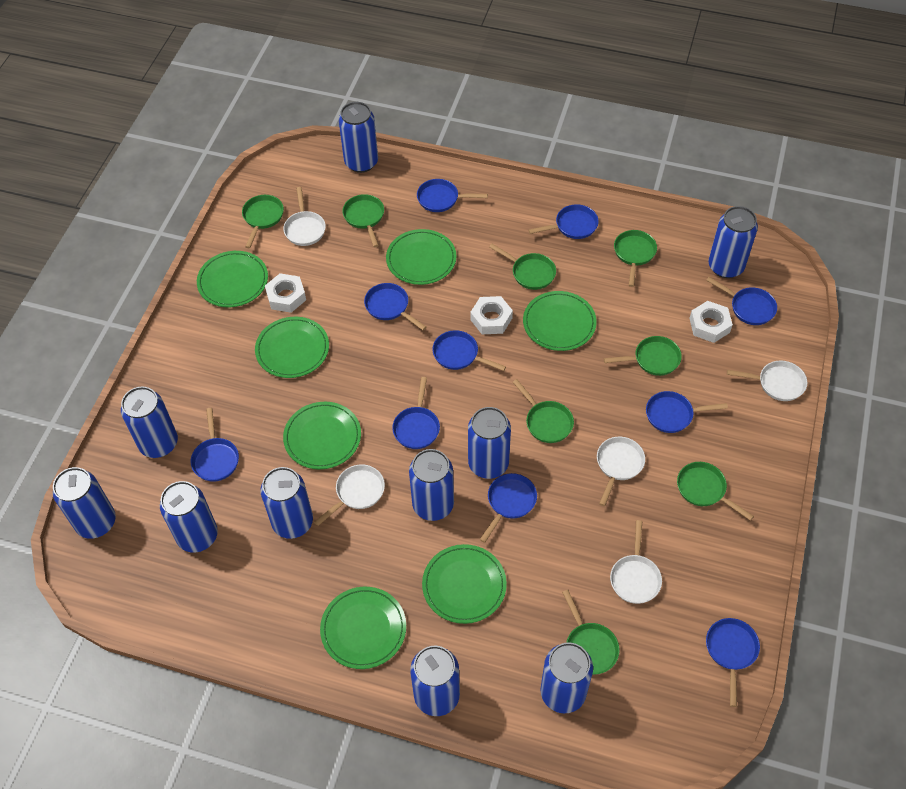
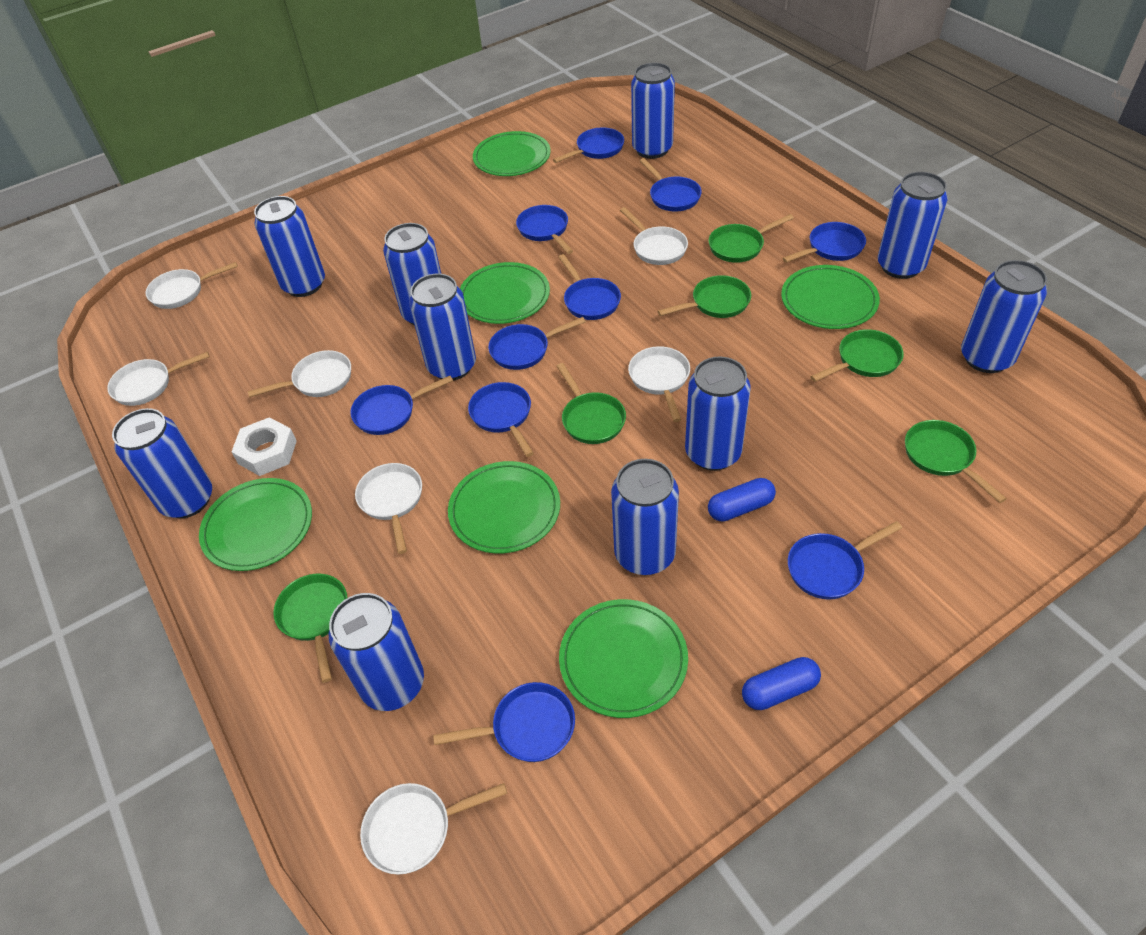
blue capsule: 0 -> 2
green pan: 8 -> 6
green plate: 7 -> 6
white nut: 3 -> 1
white pan: 5 -> 7

